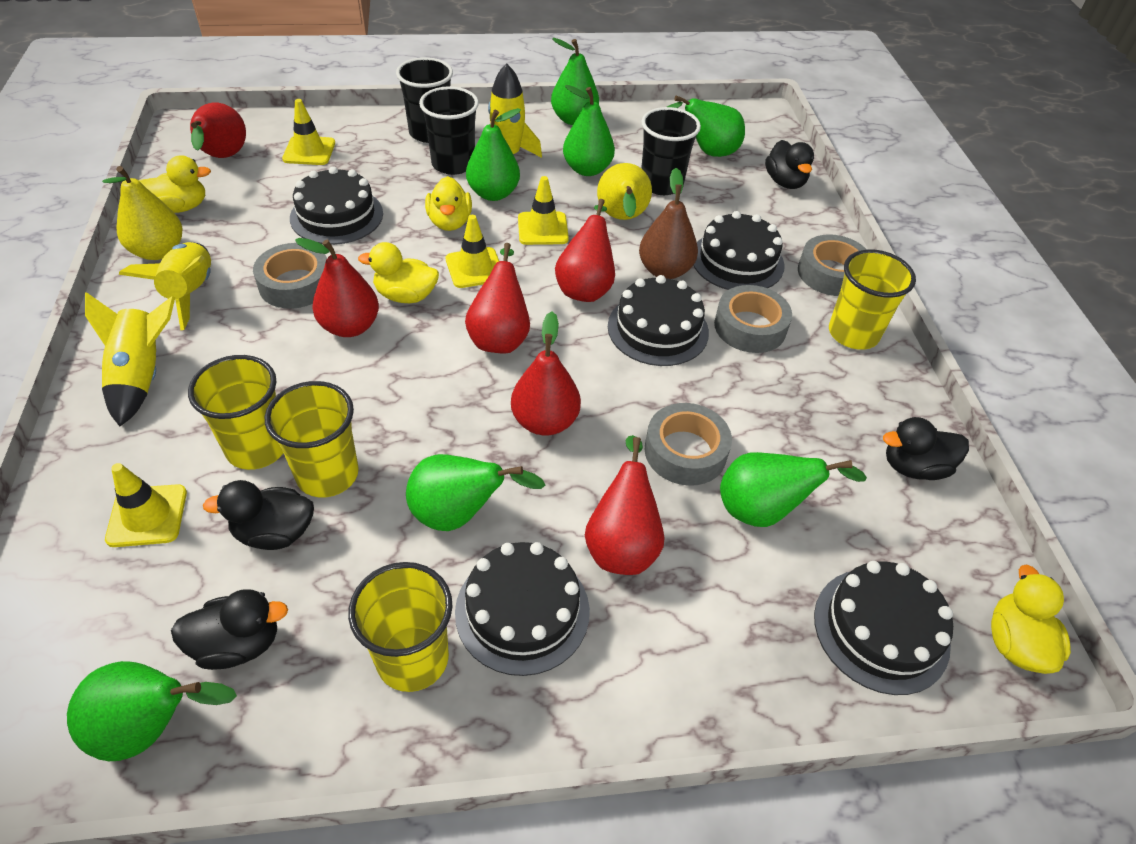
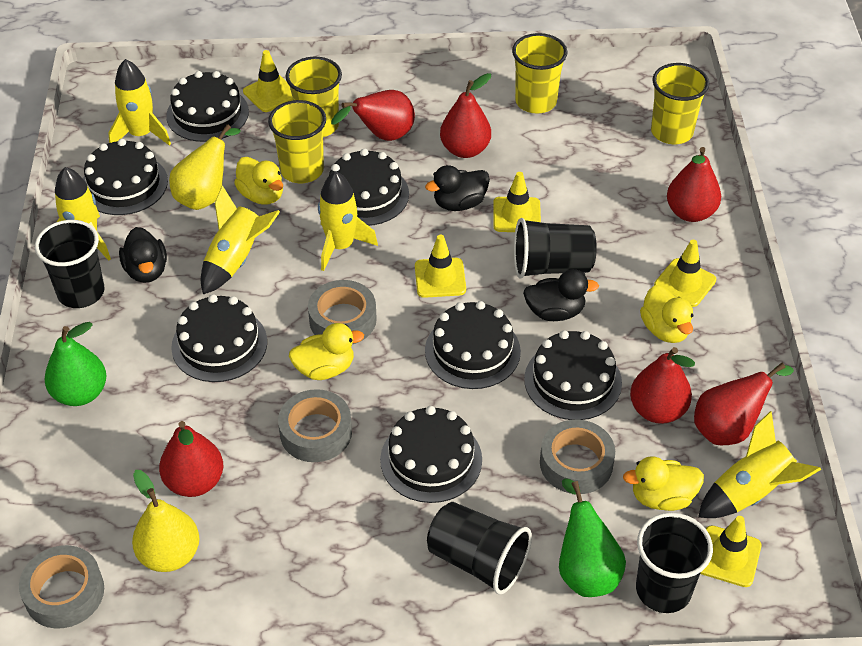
black cake: 5 -> 7
black cup: 3 -> 4
black duck: 4 -> 3
brown pear: 1 -> 0
green pear: 7 -> 2
yellow rocket: 3 -> 5
yellow traffic cone: 4 -> 5

